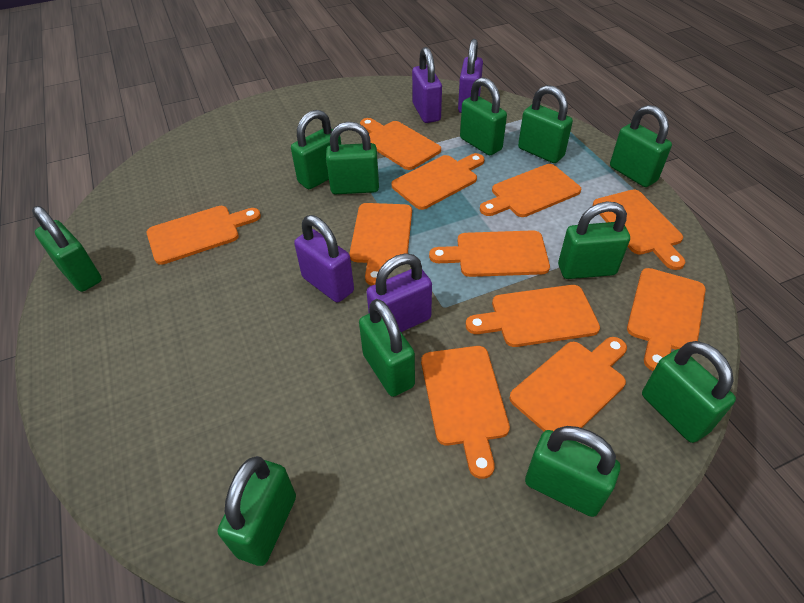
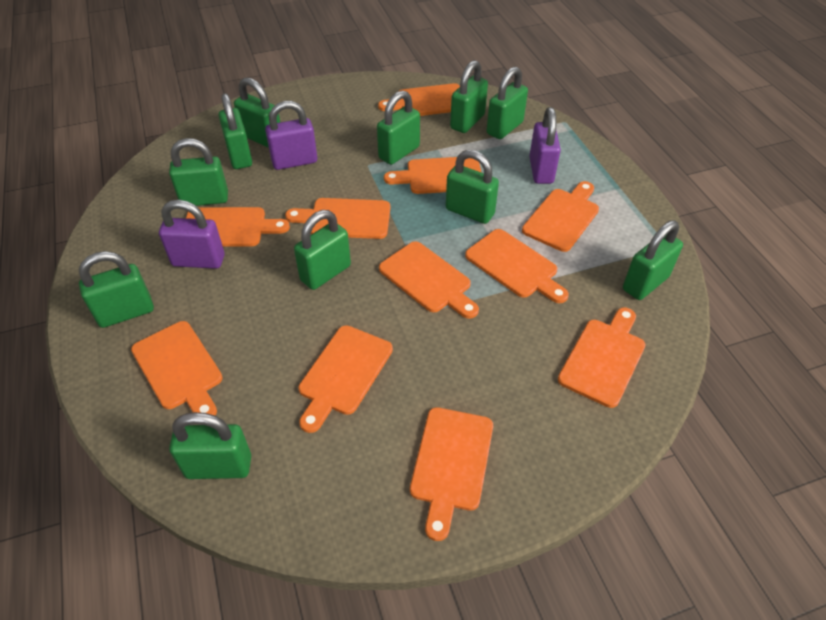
purple padlock: 4 -> 3

